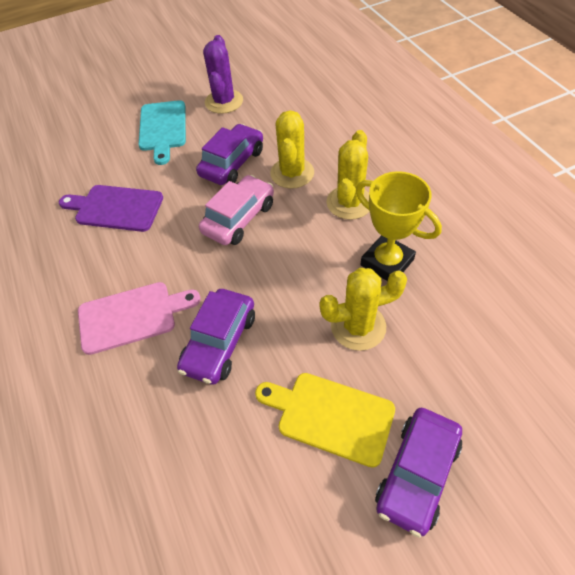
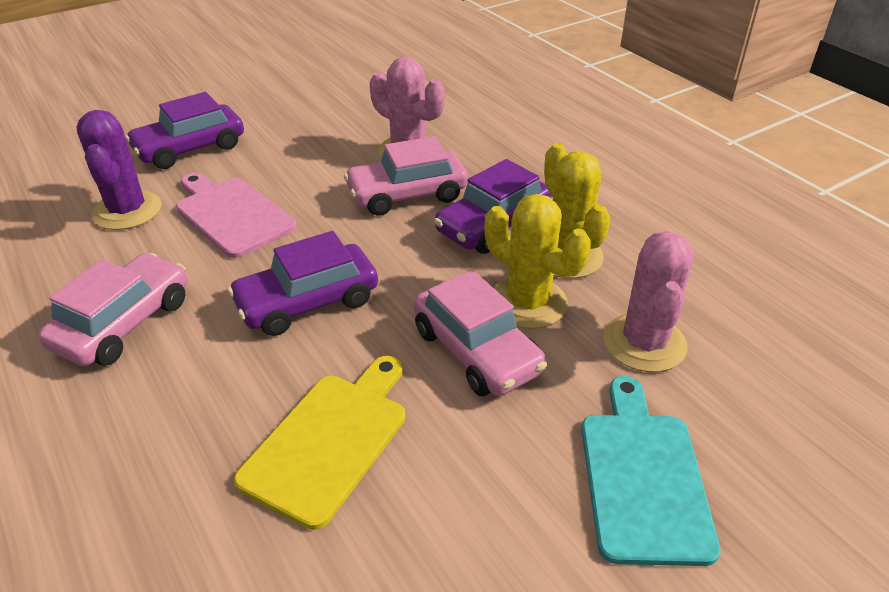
pink cactus: 0 -> 2
pink car: 1 -> 3
purple cutting board: 1 -> 0
yellow cactus: 3 -> 2
yellow trophy: 1 -> 0

